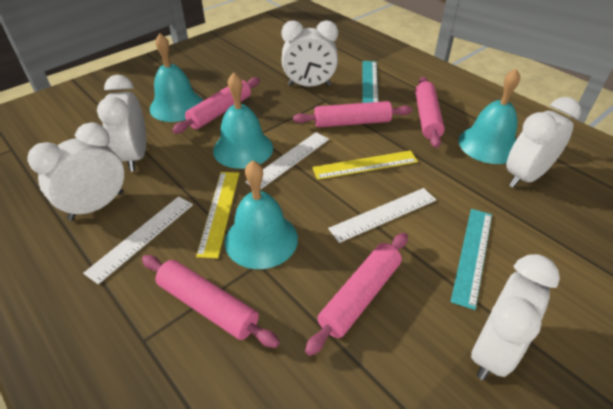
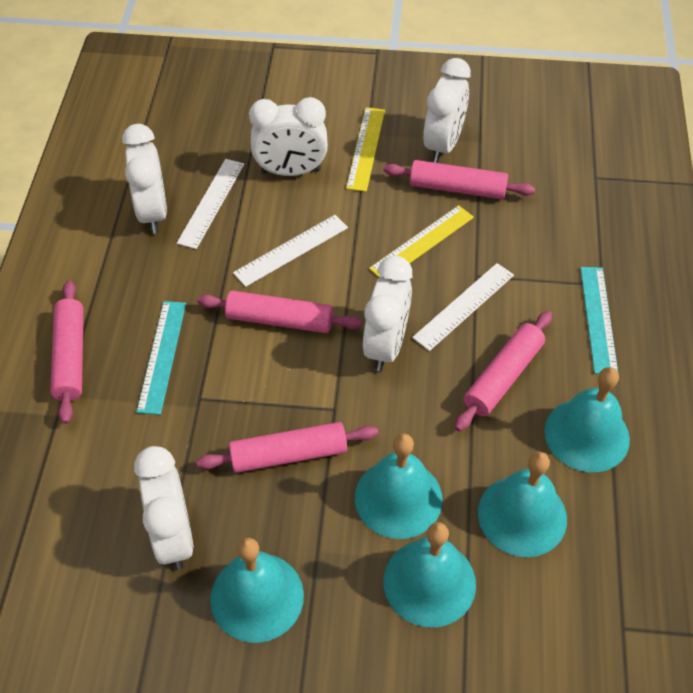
turquoise bell: 4 -> 5

